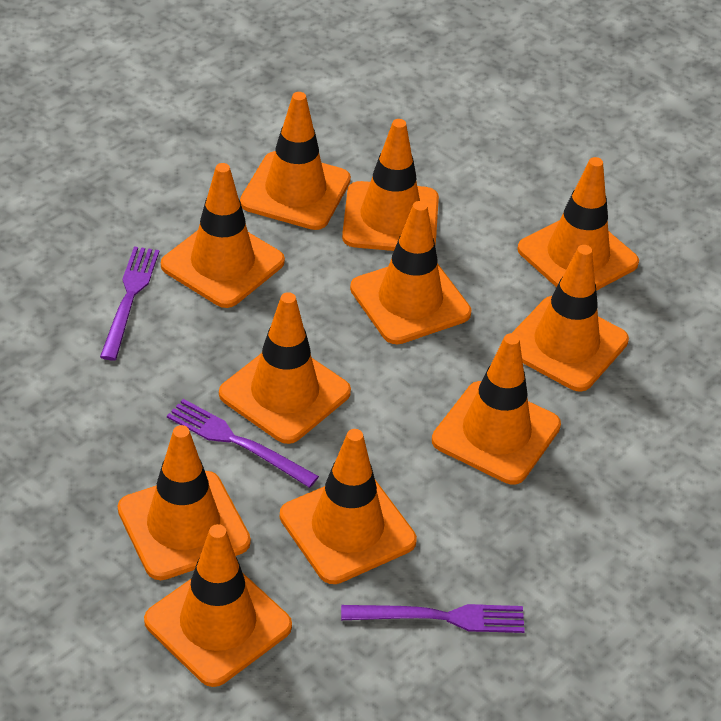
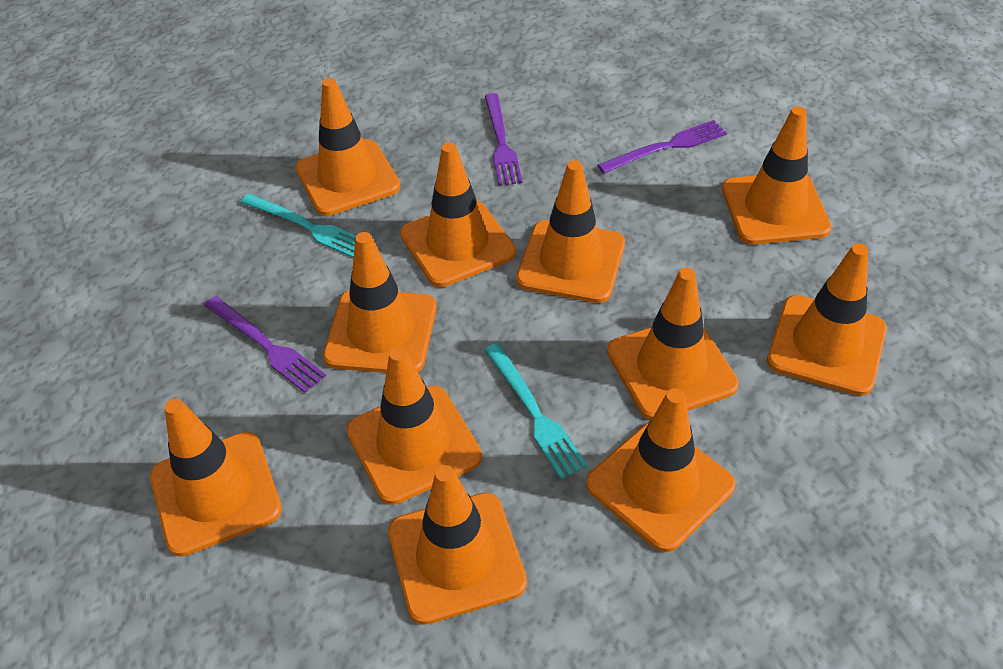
turquoise fork: 0 -> 2

